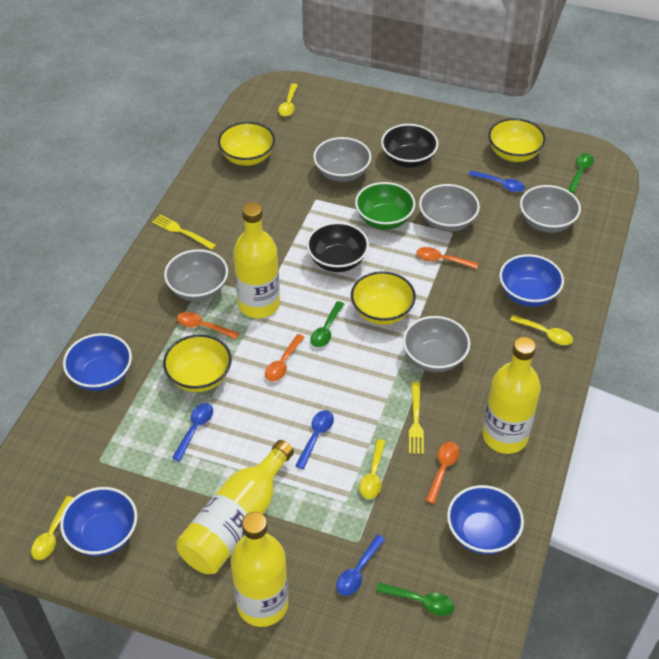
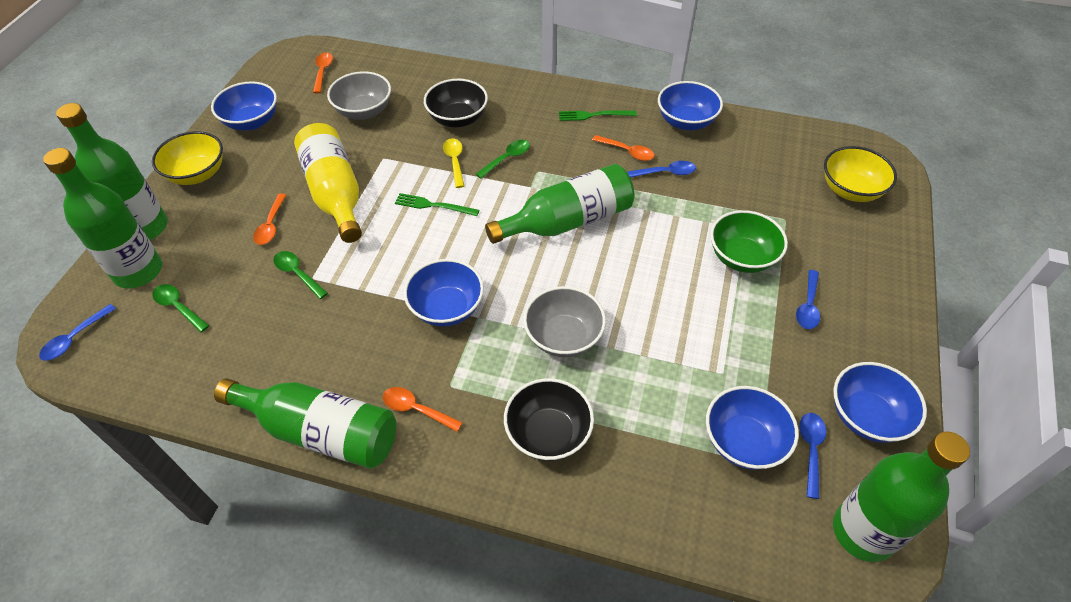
blue bowl: 4 -> 5
green bottle: 0 -> 5
green fork: 0 -> 2
grey bowl: 5 -> 2
yellow bottle: 4 -> 1
yellow bowl: 4 -> 2
yellow fork: 2 -> 0
yellow spoon: 4 -> 1

